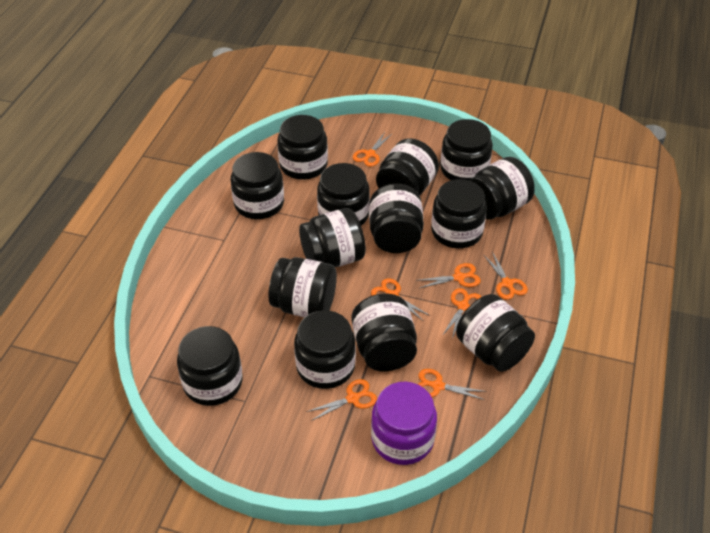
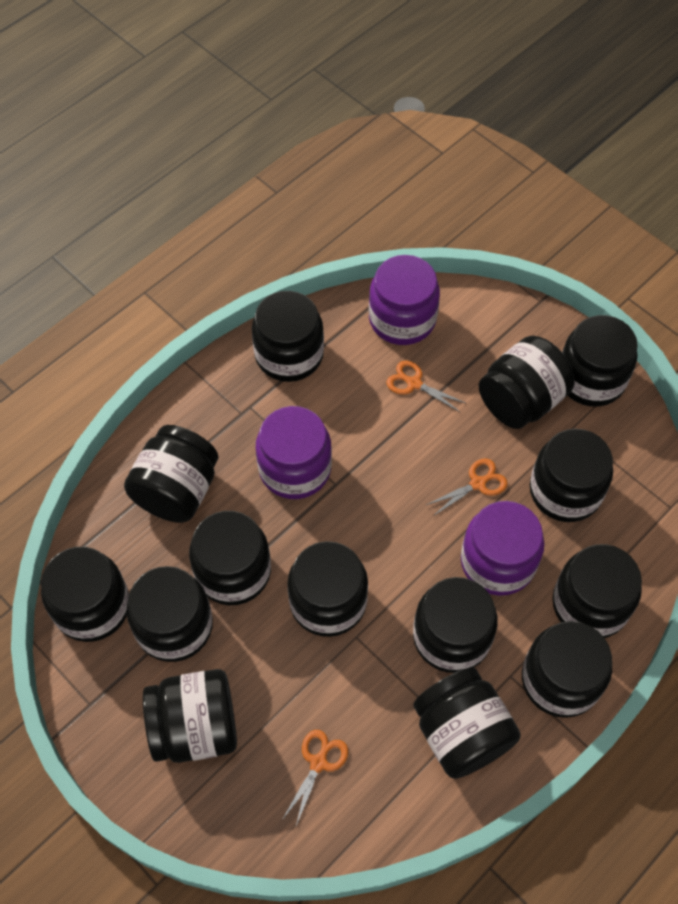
orange scissors: 7 -> 3
purple jar: 1 -> 3

